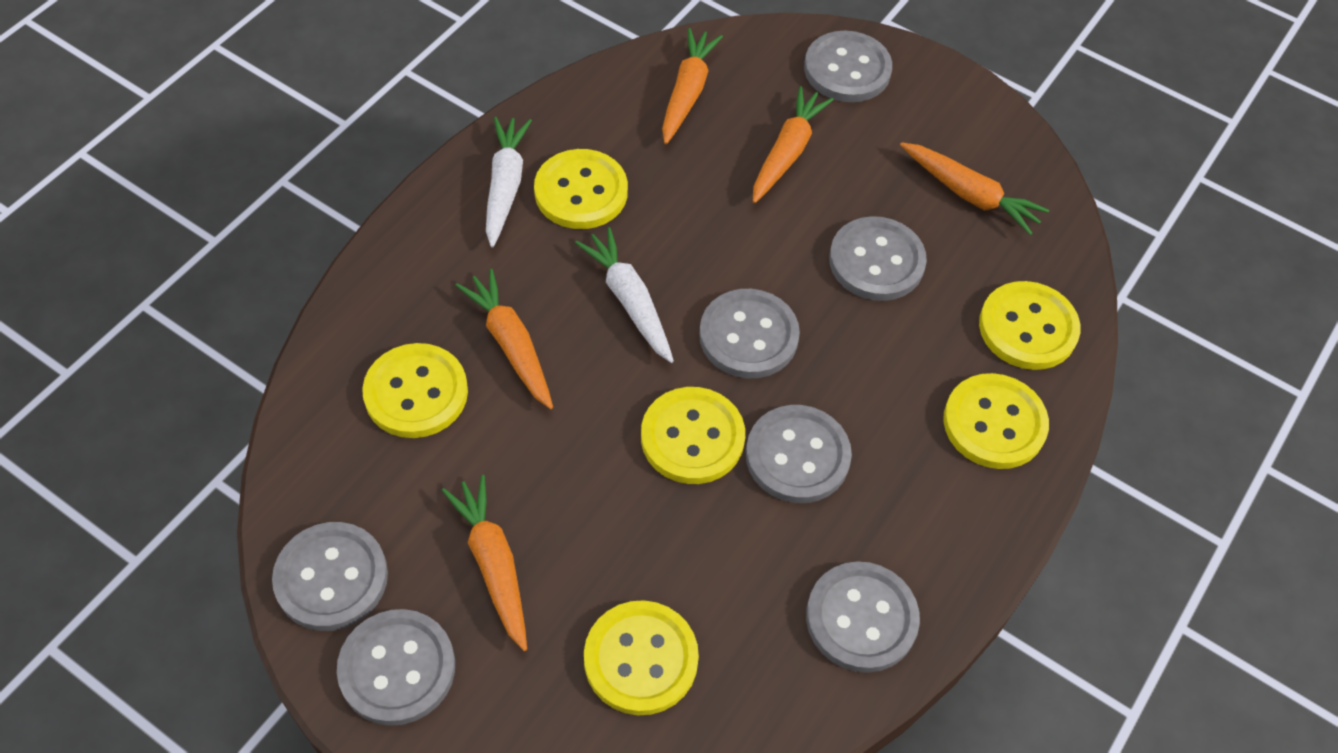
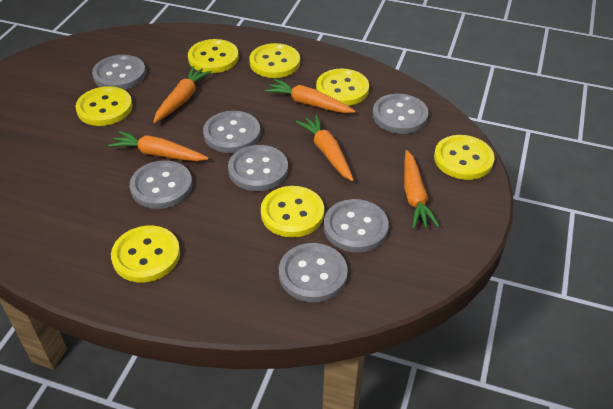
white carrot: 2 -> 0
yellow button: 6 -> 7

